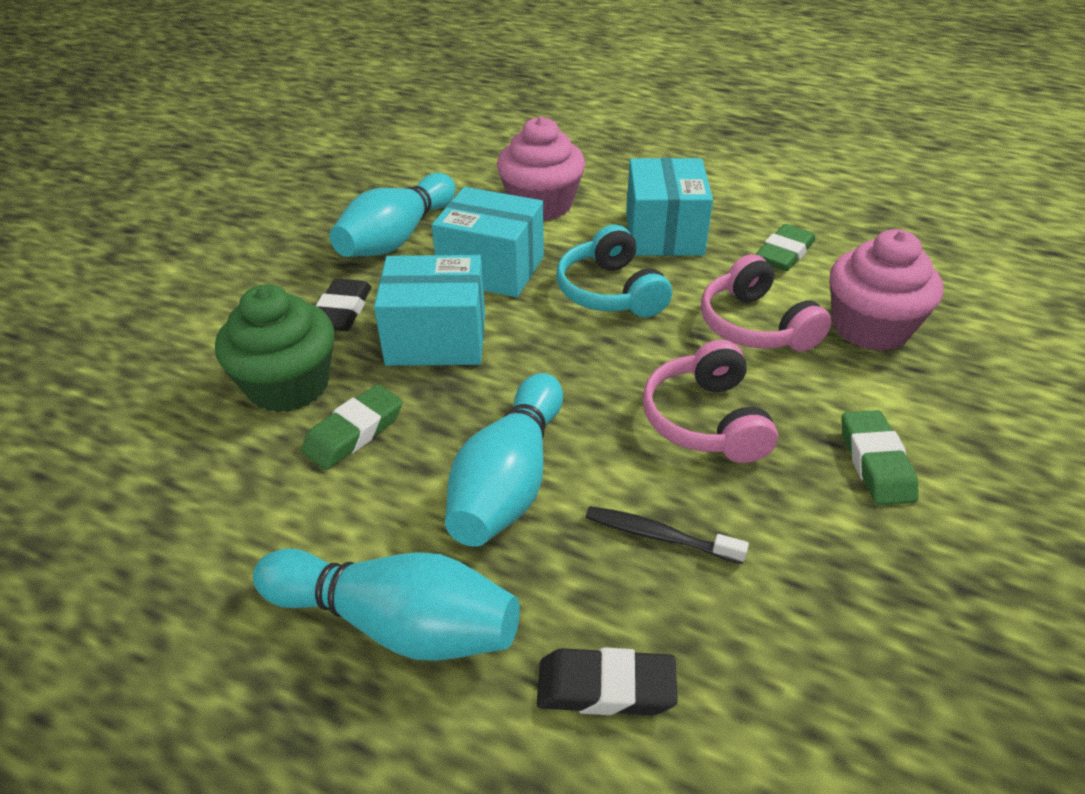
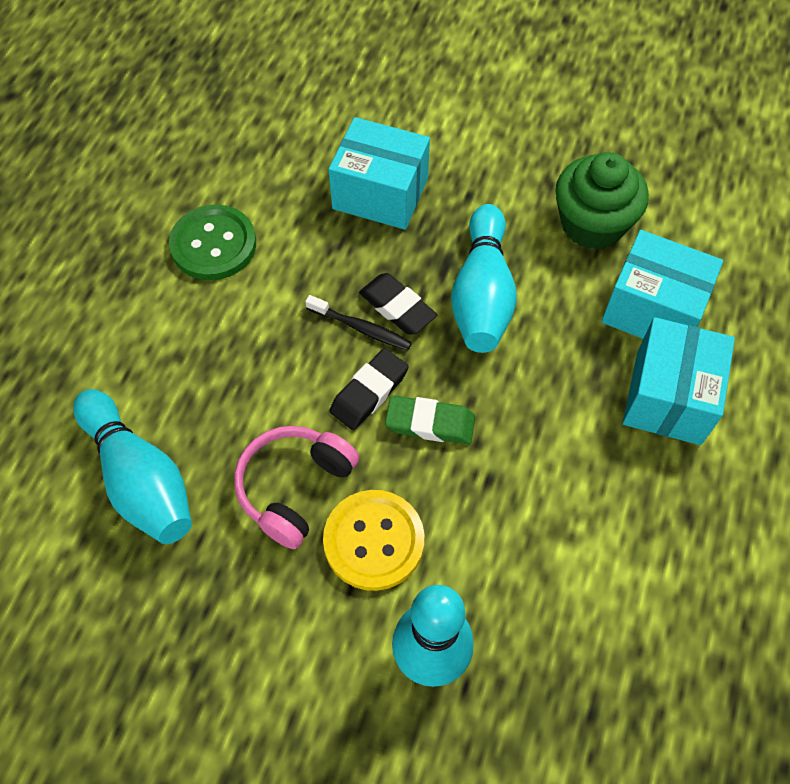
green button: 0 -> 1
green eraser: 3 -> 1
pink cupcake: 2 -> 0
pink headphones: 2 -> 1
turquoise headphones: 1 -> 0
yellow button: 0 -> 1

